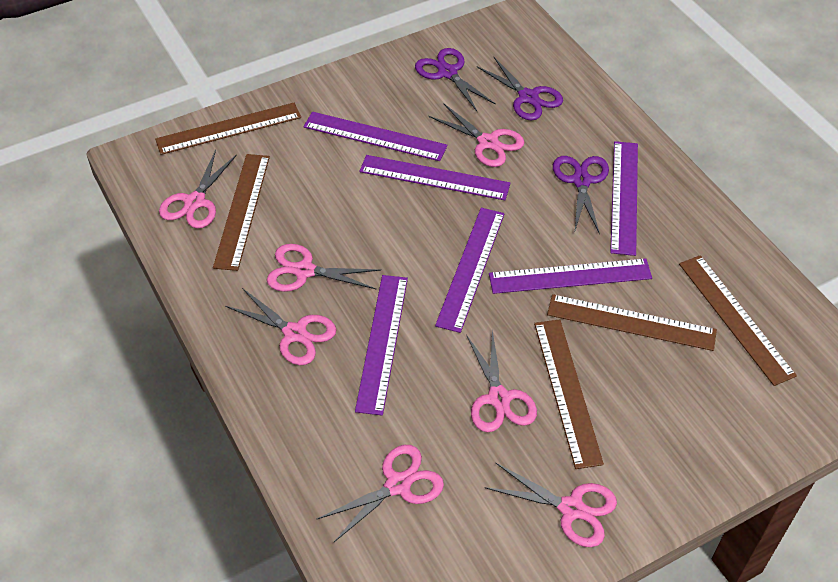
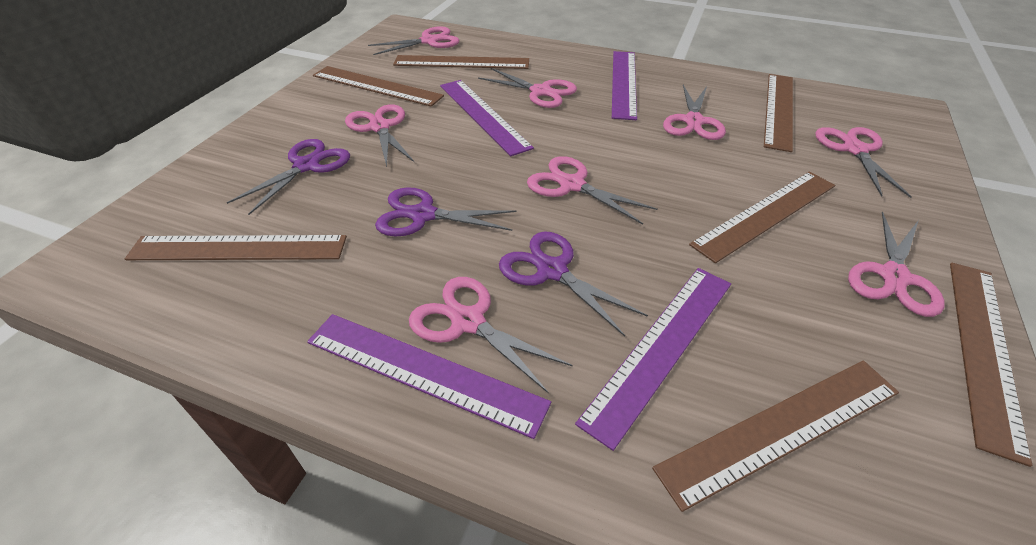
brown ruler: 5 -> 7
pink scissors: 7 -> 8
purple ruler: 6 -> 4

